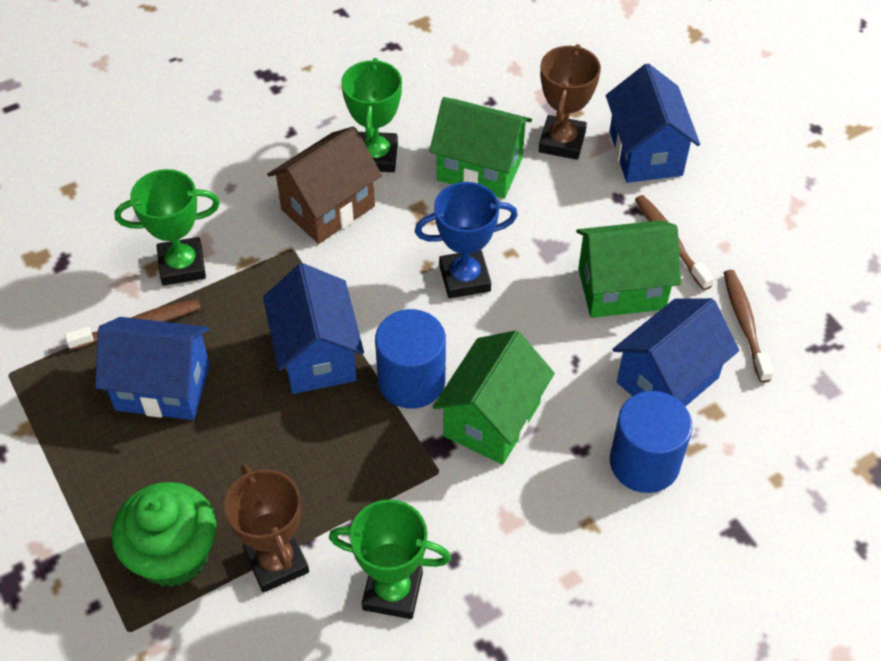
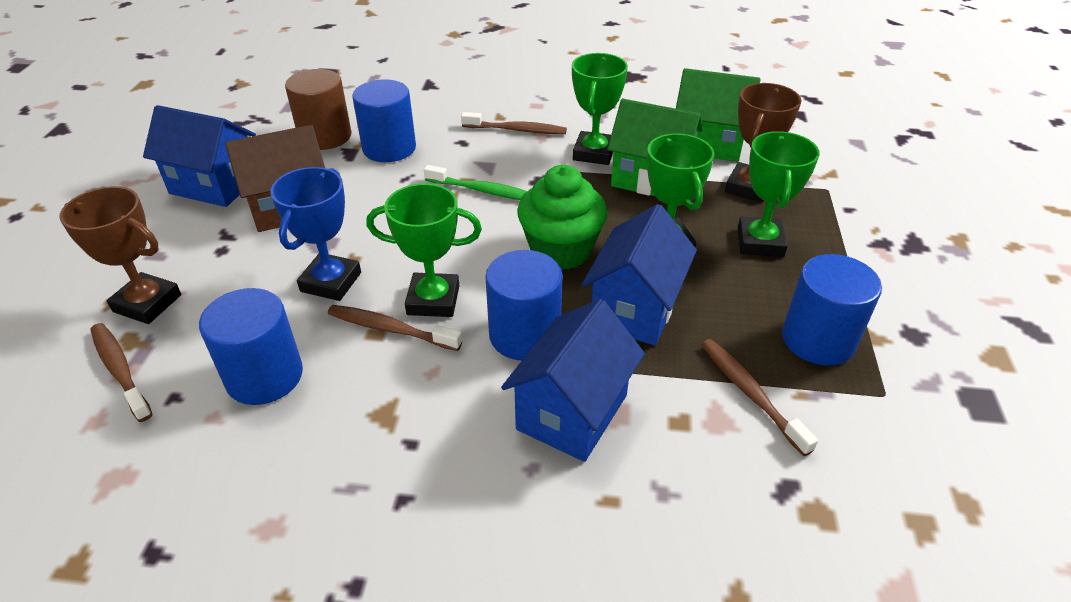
blue cylinder: 2 -> 4
blue house: 4 -> 3
brown cylinder: 0 -> 1
brown toothbrush: 3 -> 4
green house: 3 -> 2
green toothbrush: 0 -> 1
green trophy: 3 -> 4

